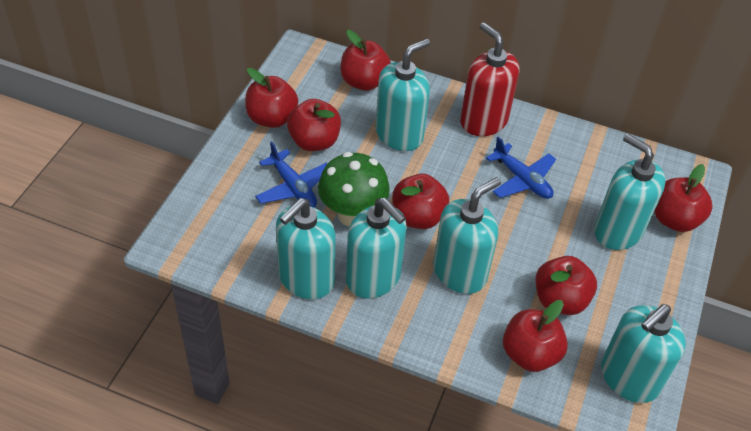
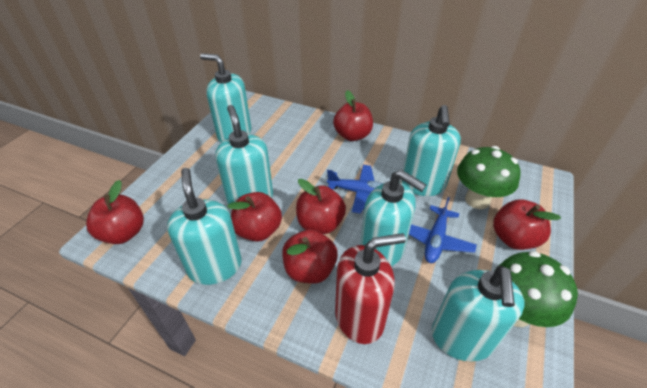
green mushroom: 1 -> 2
red apple: 7 -> 6

